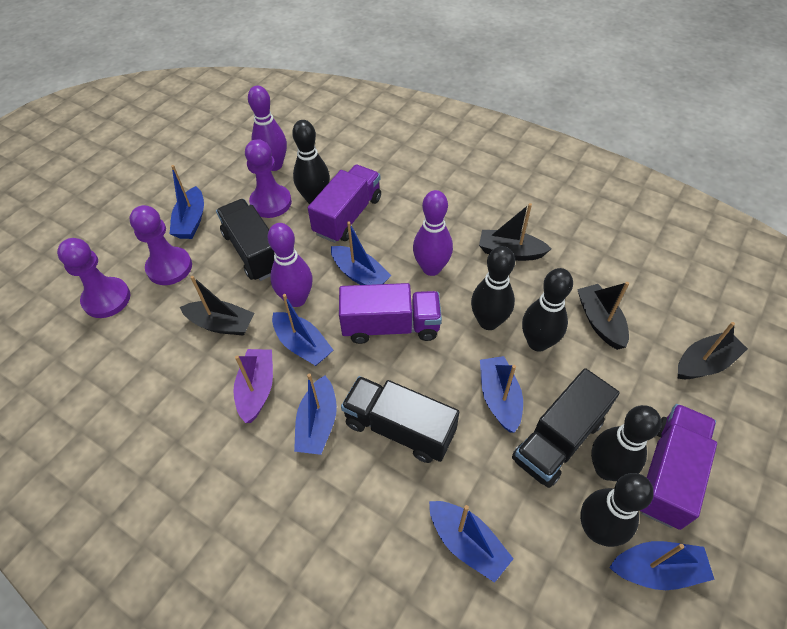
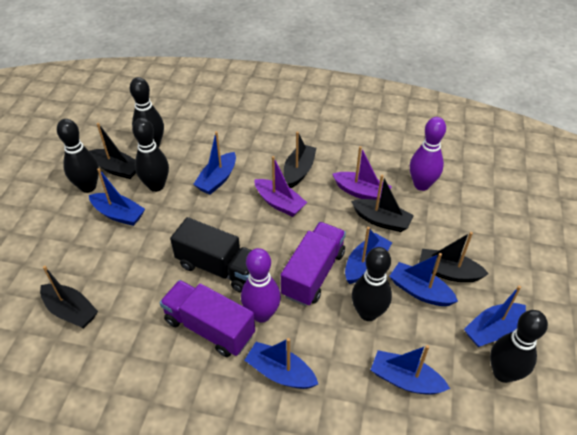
black boat: 4 -> 5
black truck: 3 -> 1
purple boat: 1 -> 2
purple bowling pin: 3 -> 2
purple pawn: 3 -> 0
purple truck: 3 -> 2

